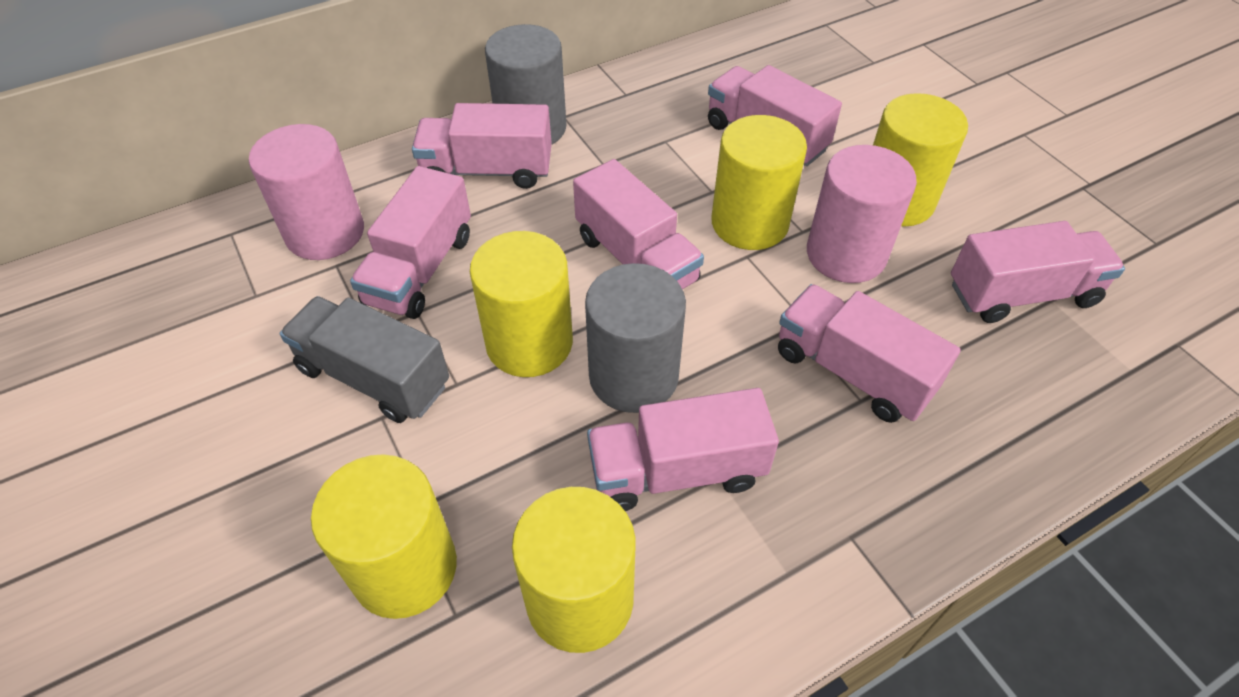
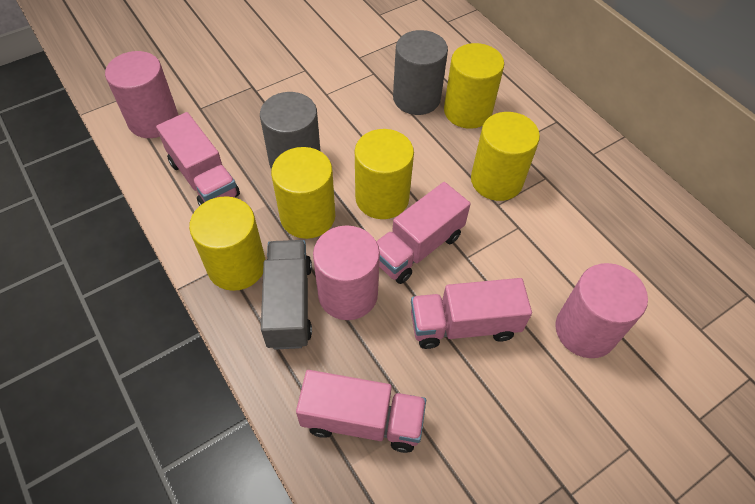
pink cylinder: 2 -> 3
pink truck: 7 -> 4

